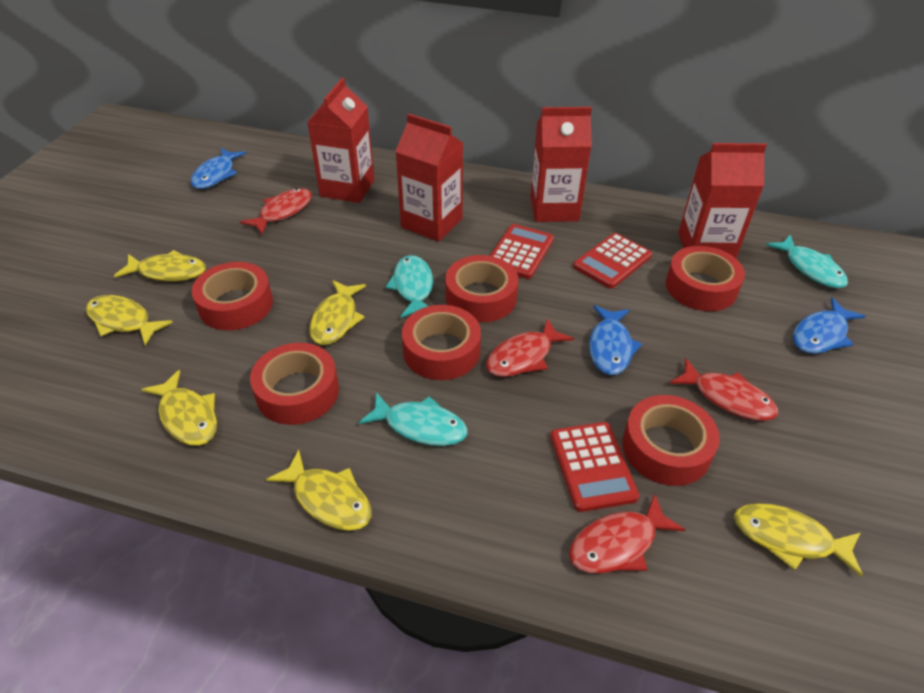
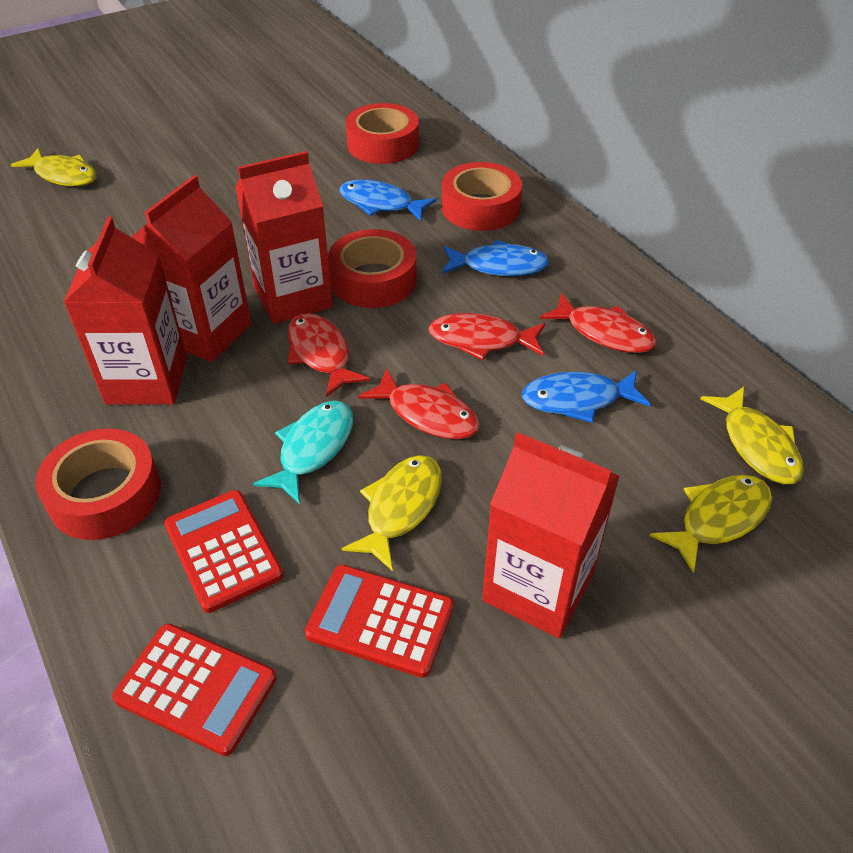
red tape: 6 -> 4
turquoise fish: 3 -> 1
yellow fish: 6 -> 4

